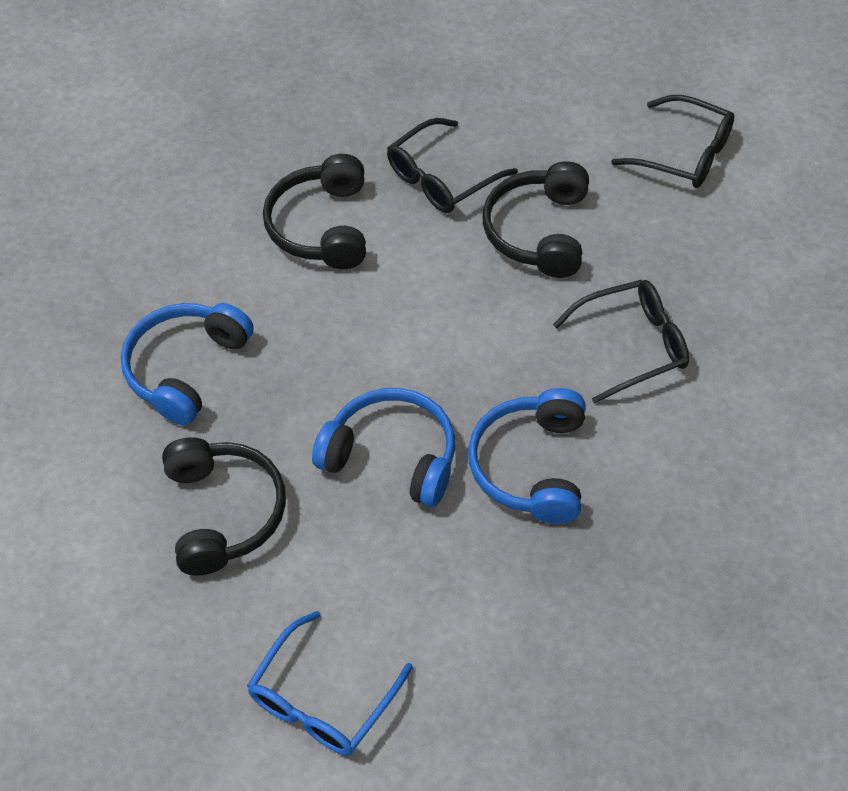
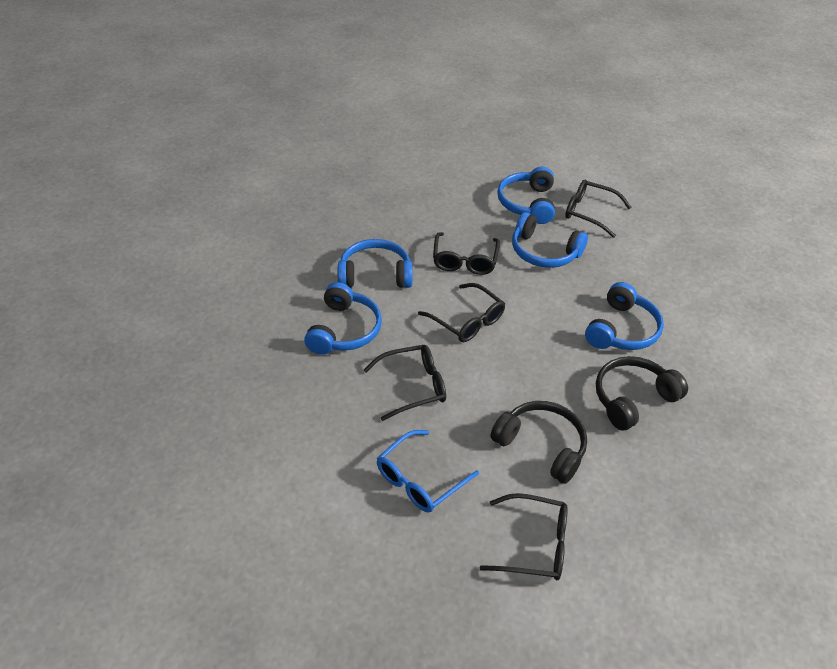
black glasses: 3 -> 5
black headphones: 3 -> 2
blue headphones: 3 -> 5

